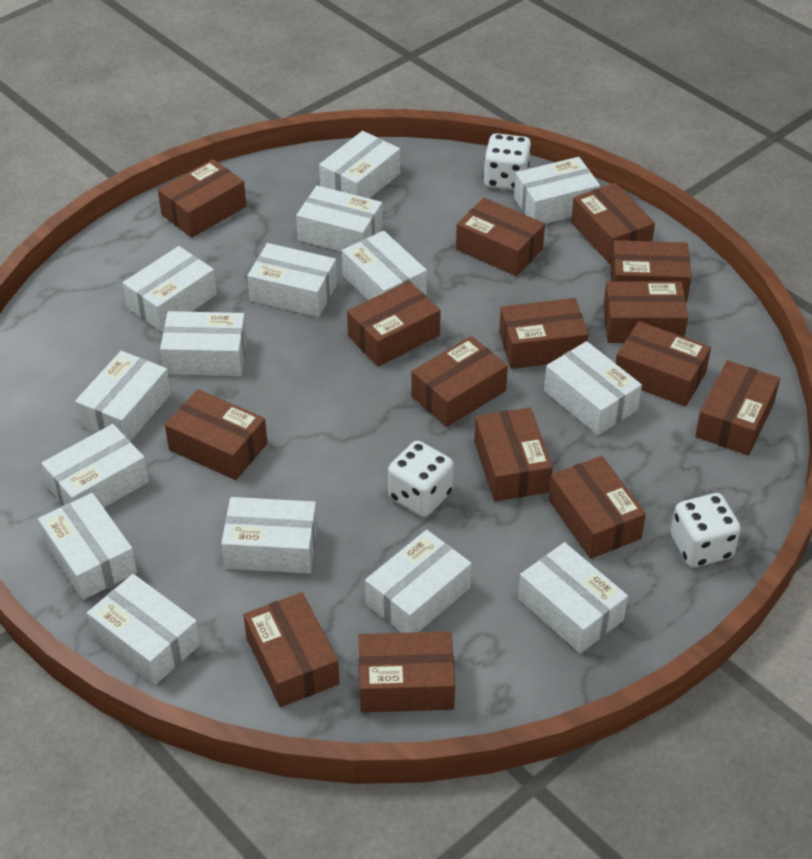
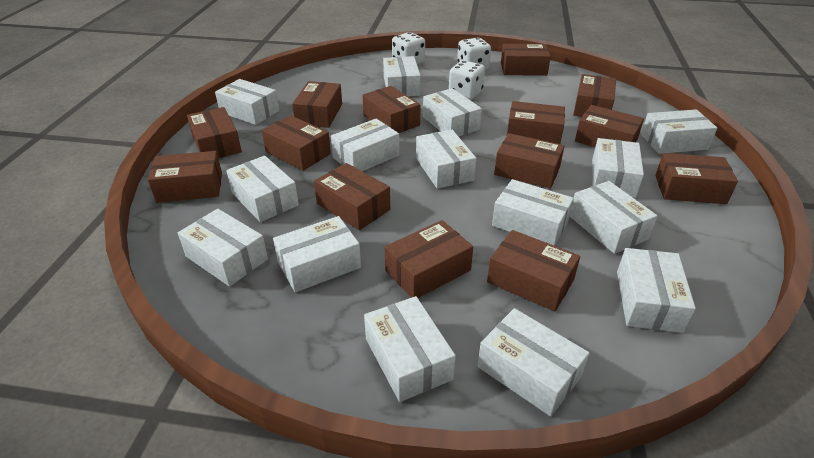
brown box: 15 -> 14

